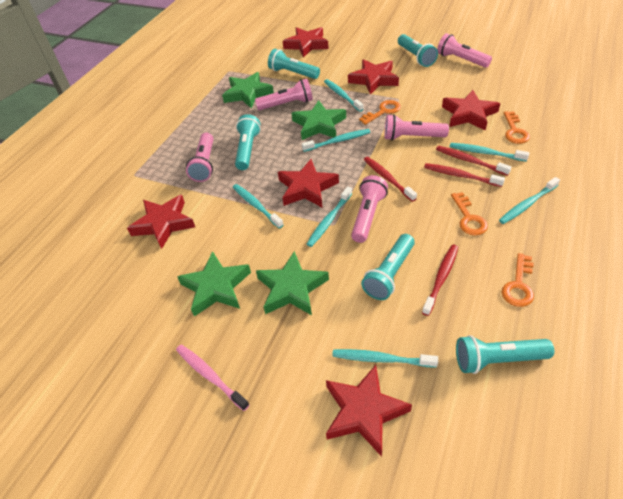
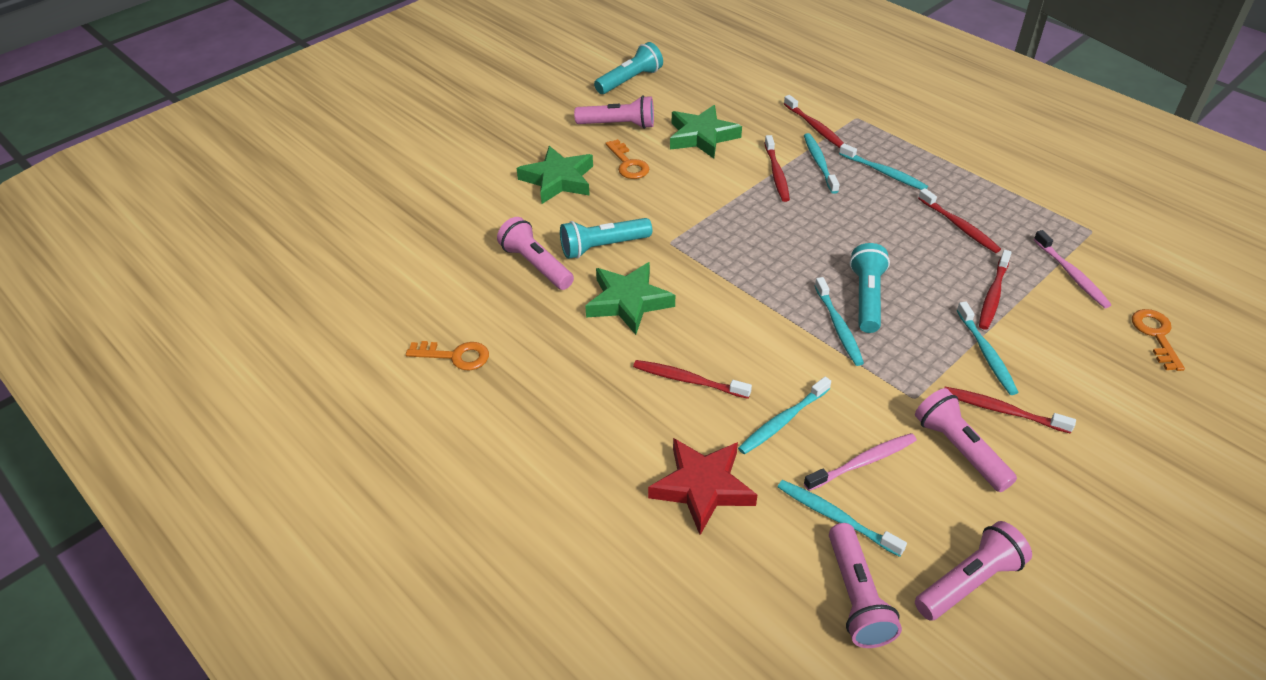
green star: 4 -> 3
orange key: 4 -> 3
pink toothbrush: 1 -> 2
red star: 6 -> 1
red toothbrush: 4 -> 6
turquoise flashlight: 5 -> 3
turquoise toothbrush: 7 -> 6

